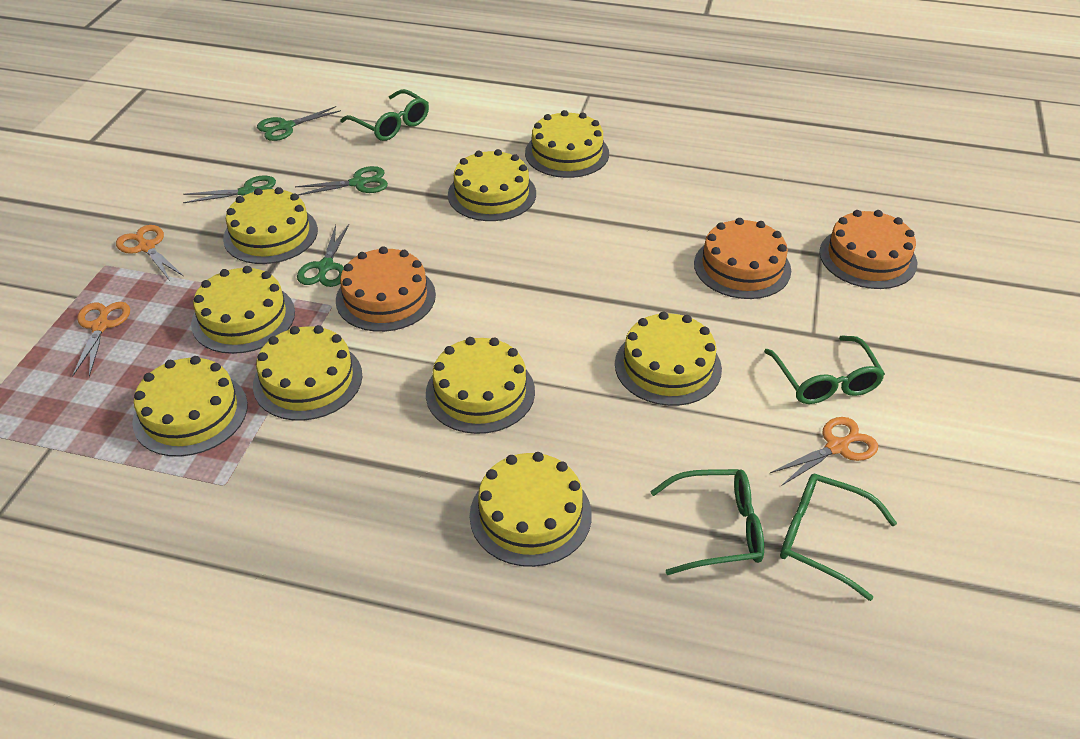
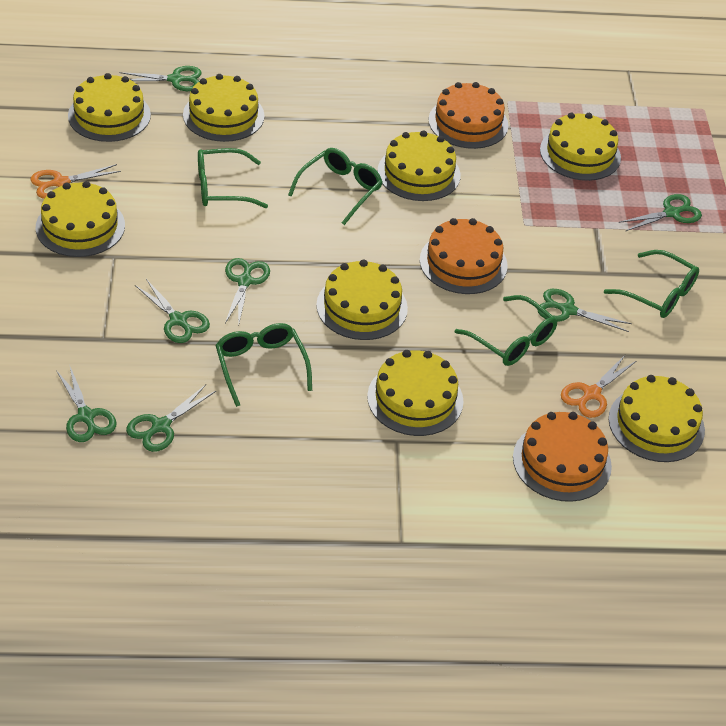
green glasses: 4 -> 5
green scissors: 4 -> 7
orange scissors: 3 -> 2
yellow cake: 9 -> 8

